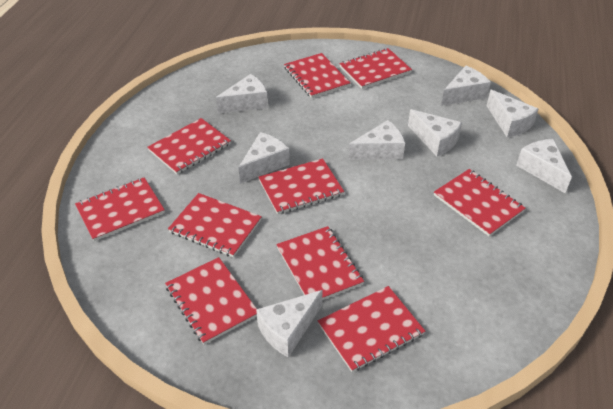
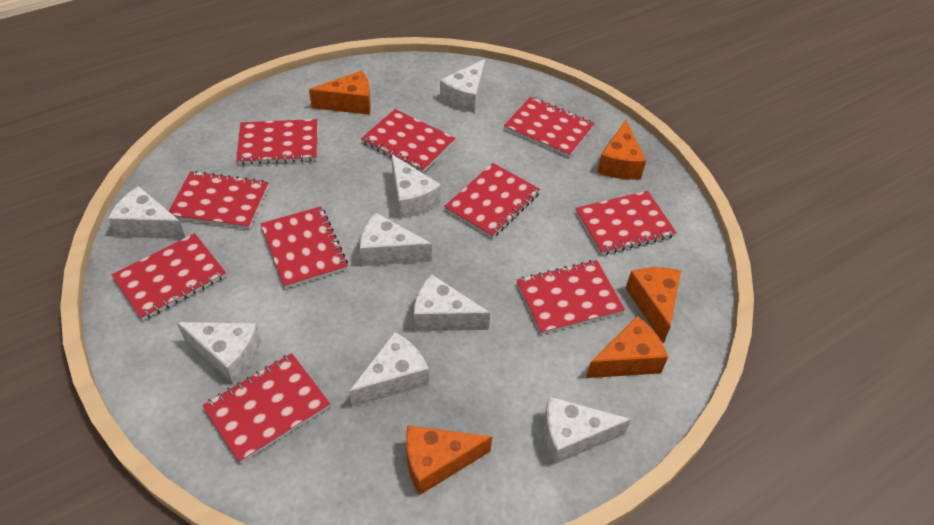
orange cheese: 0 -> 5

